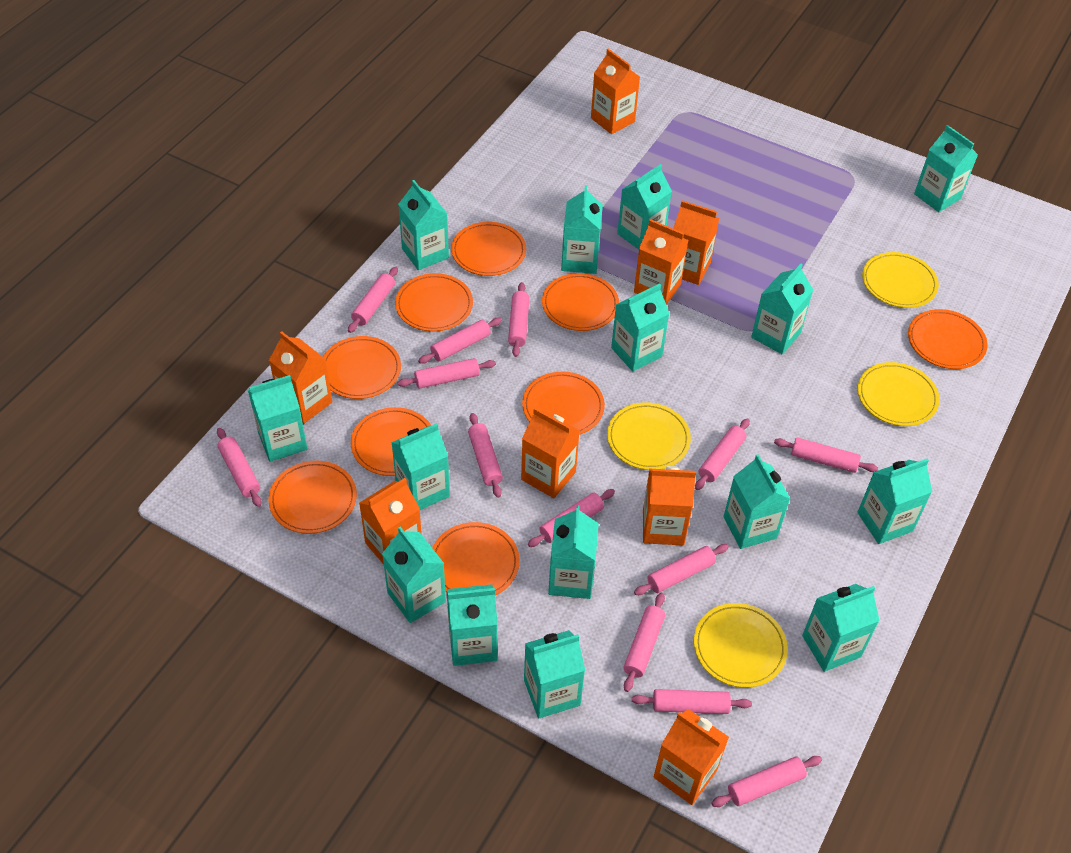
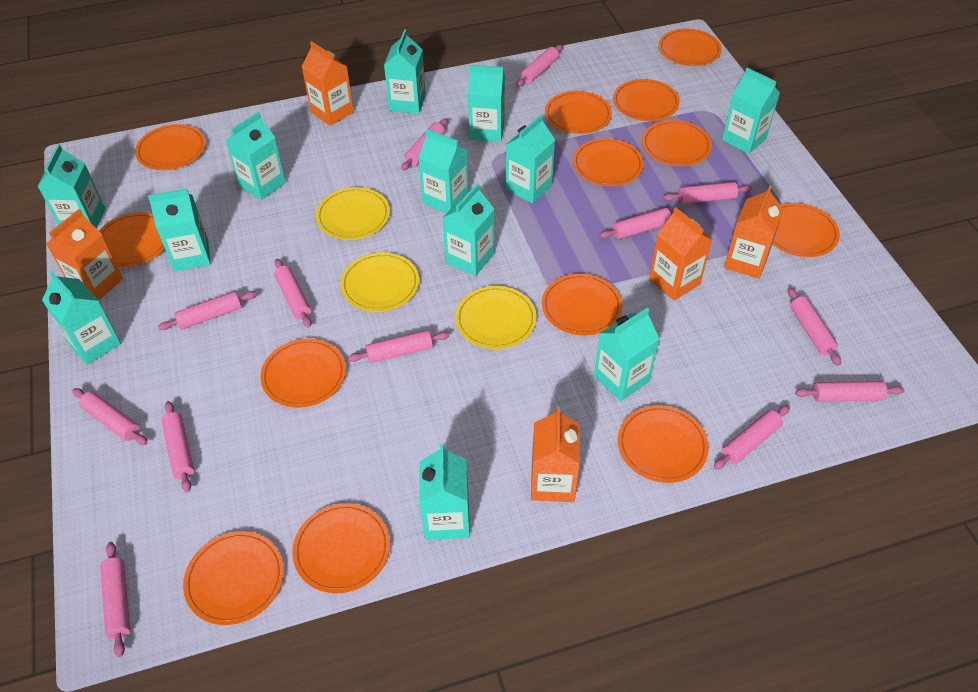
orange carton: 8 -> 5
orange plate: 9 -> 13
turquoise carton: 15 -> 12
yellow plate: 4 -> 3

